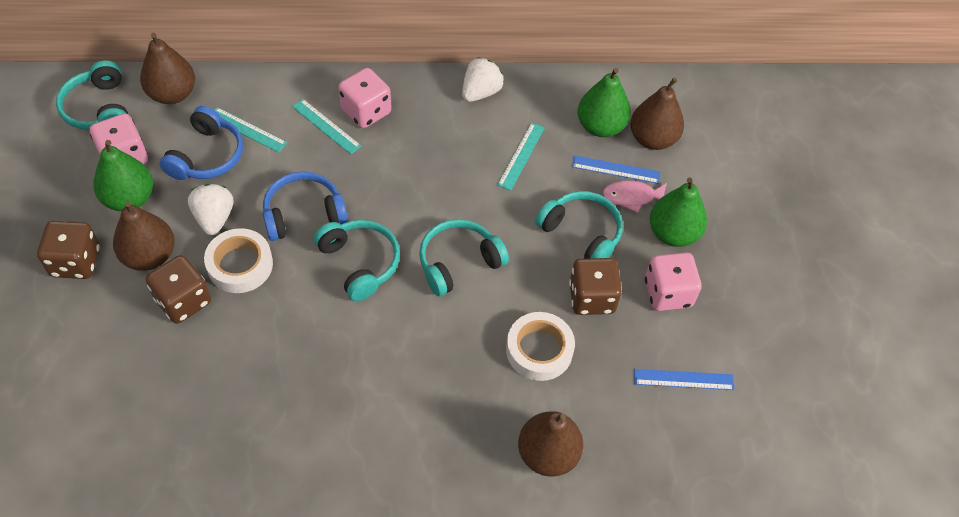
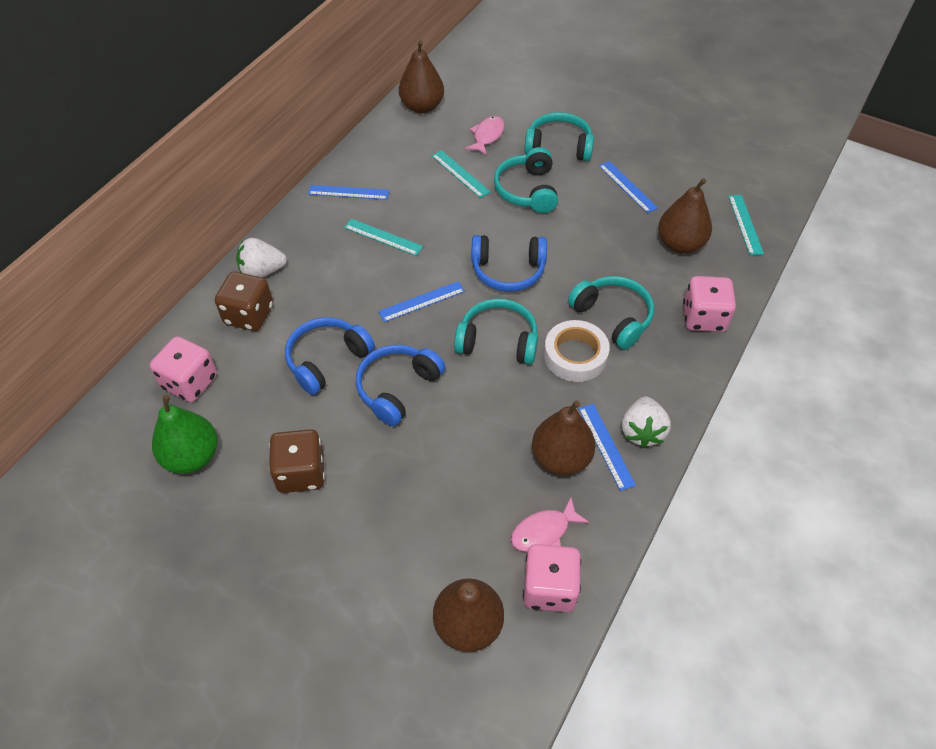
blue headphones: 2 -> 3
blue ruler: 2 -> 4
brown dice: 3 -> 2
green pear: 3 -> 1
pink fish: 1 -> 2
white tape: 2 -> 1

